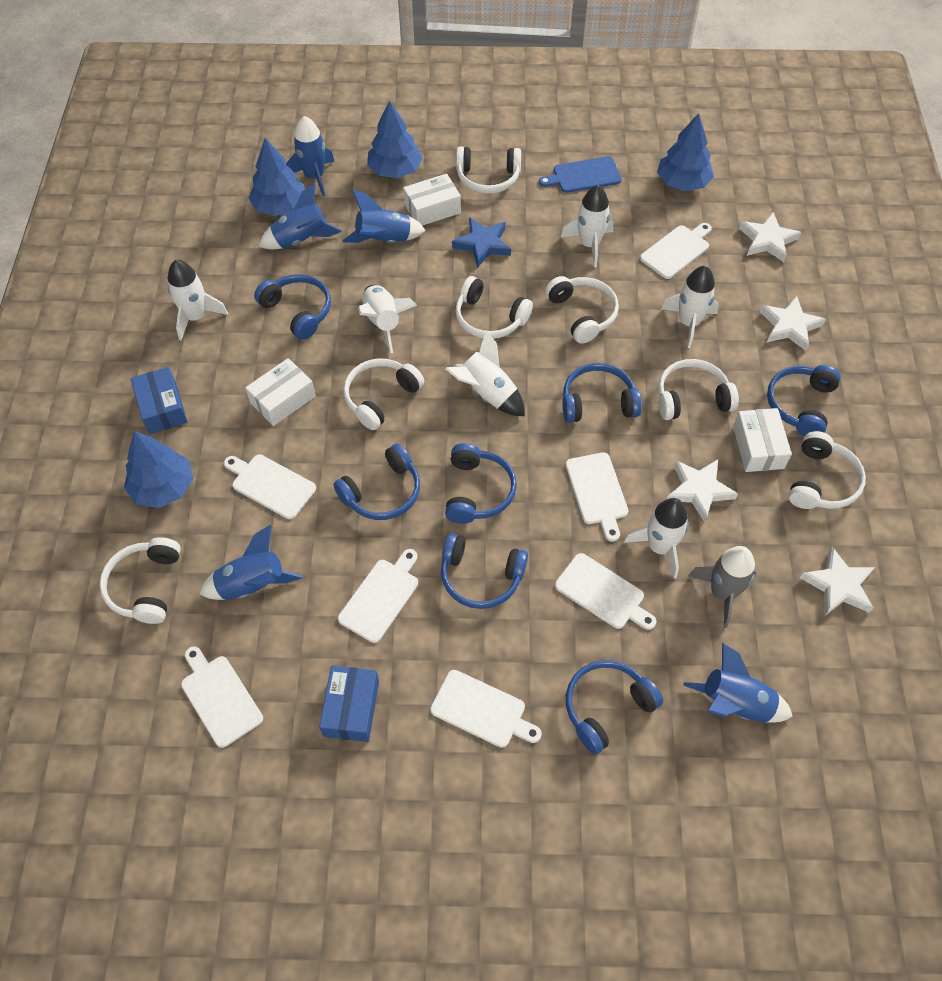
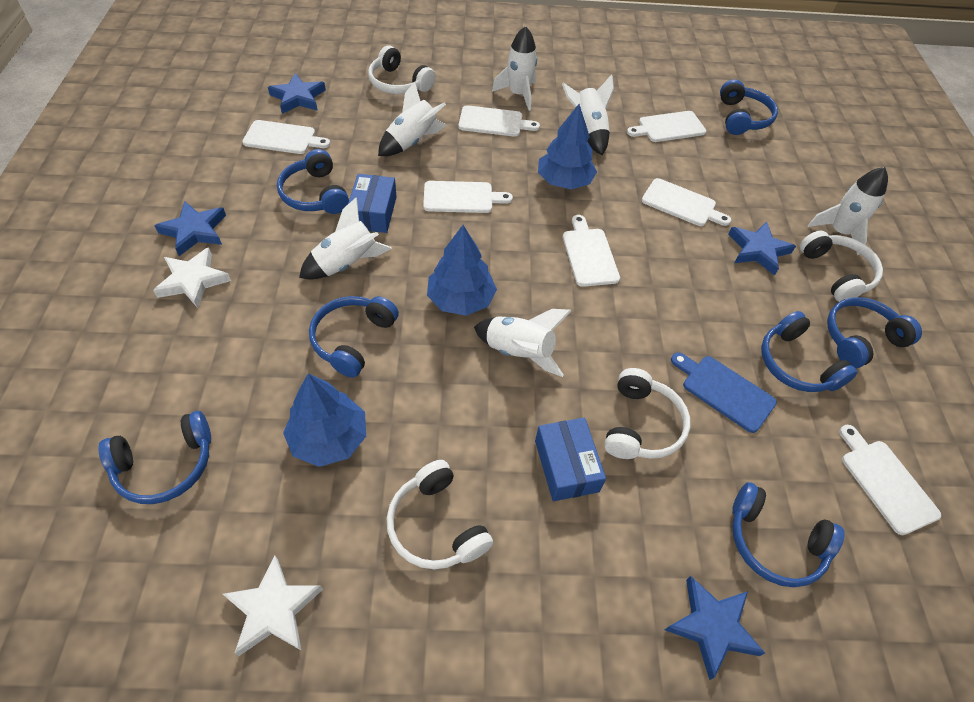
blue rocket: 5 -> 0
blue star: 1 -> 4
blue tree: 4 -> 3
grey rocket: 1 -> 0
white box: 3 -> 0
white headphones: 7 -> 4
white star: 4 -> 2

